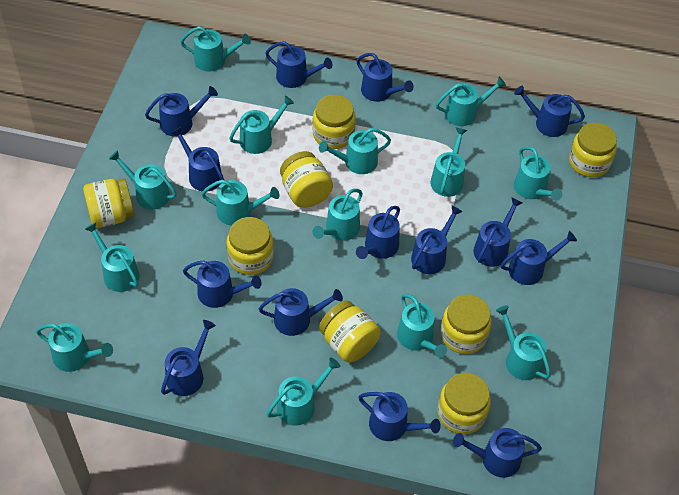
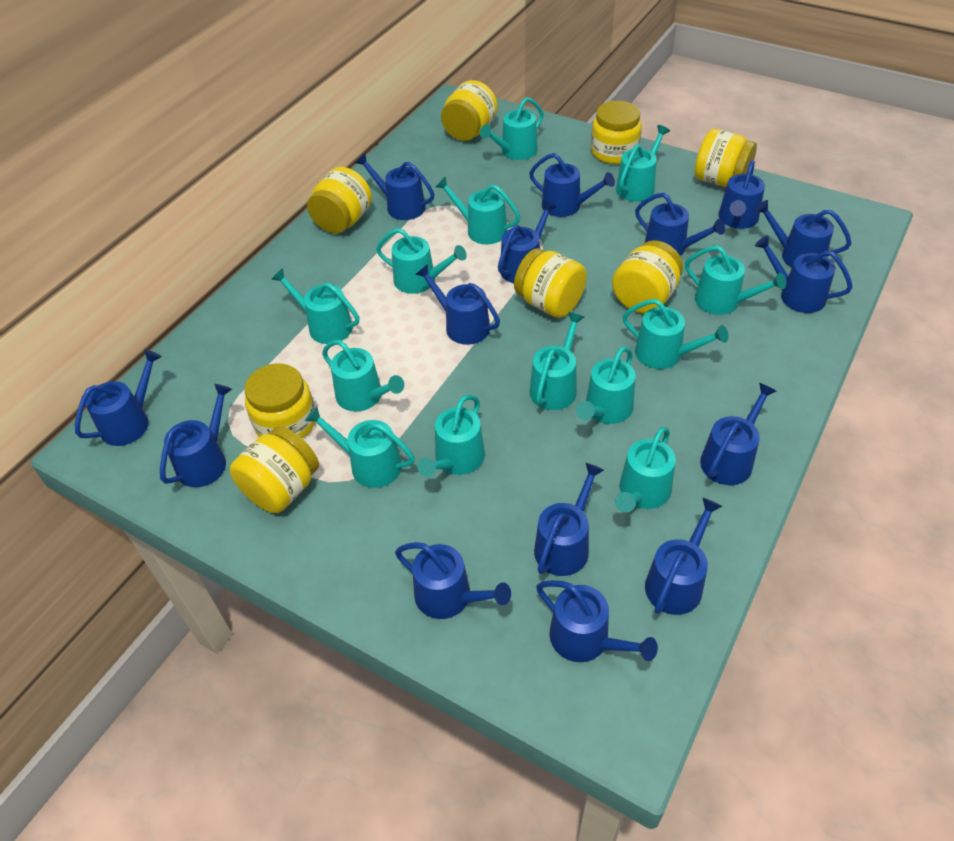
blue watering can: 14 -> 15
turquoise watering can: 14 -> 13

